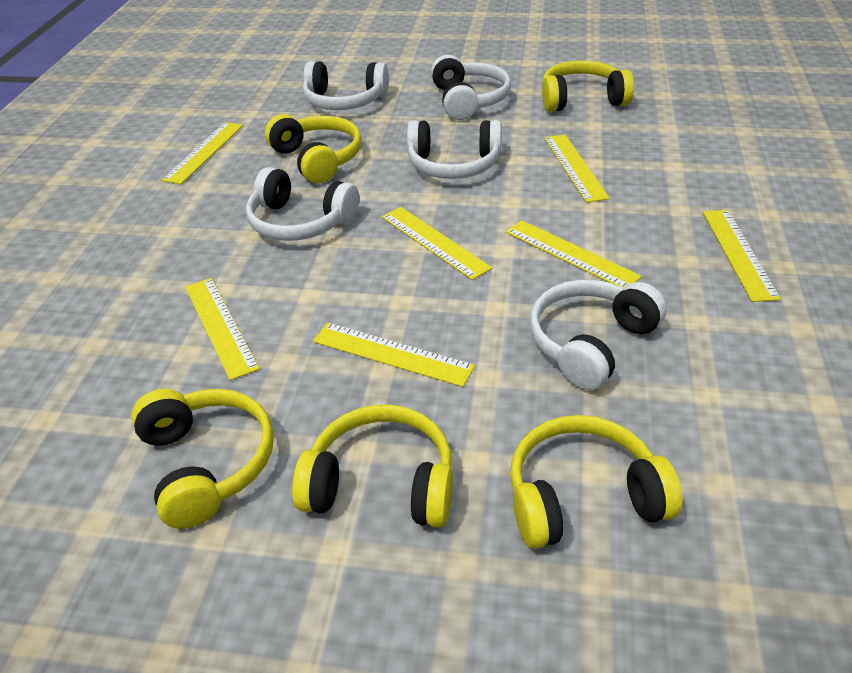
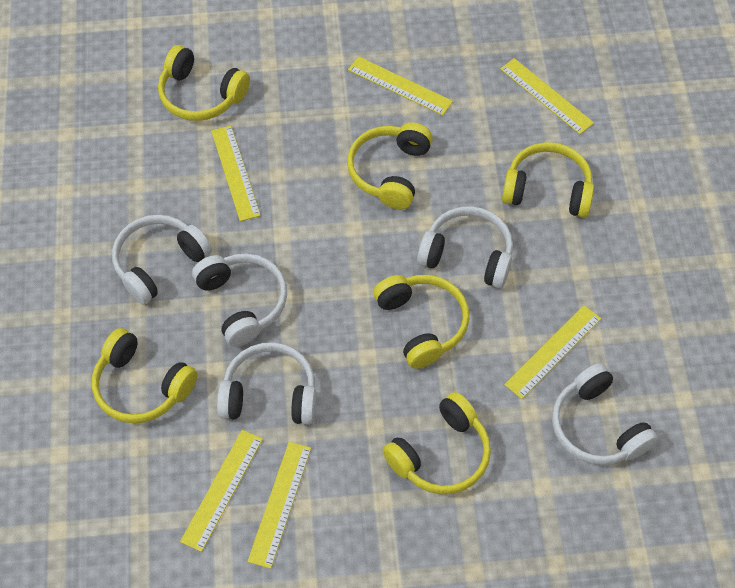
yellow headphones: 5 -> 6
yellow ruler: 7 -> 6

